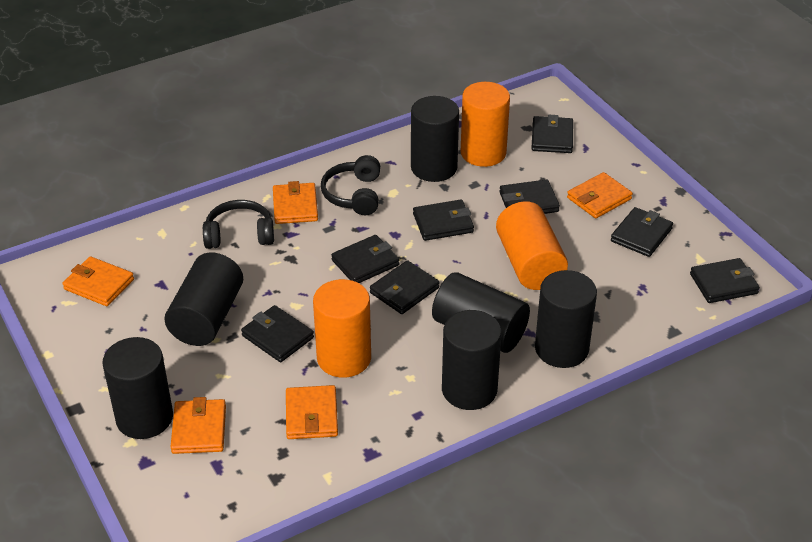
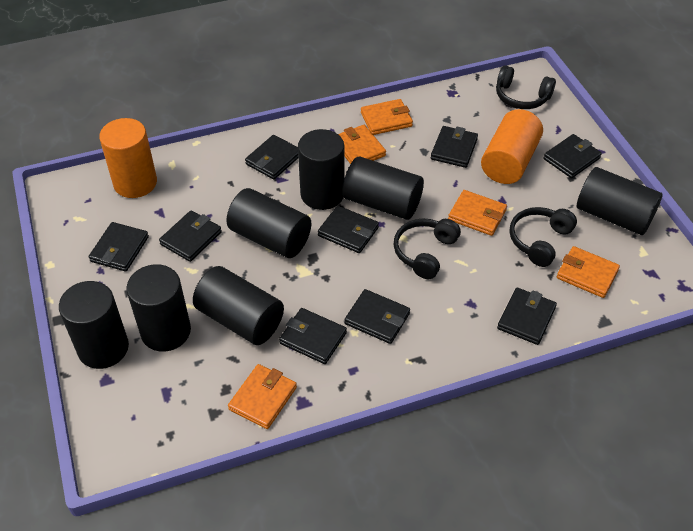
black cylinder: 6 -> 7
black headphones: 2 -> 3
black wallet: 8 -> 9
orange cylinder: 3 -> 2

